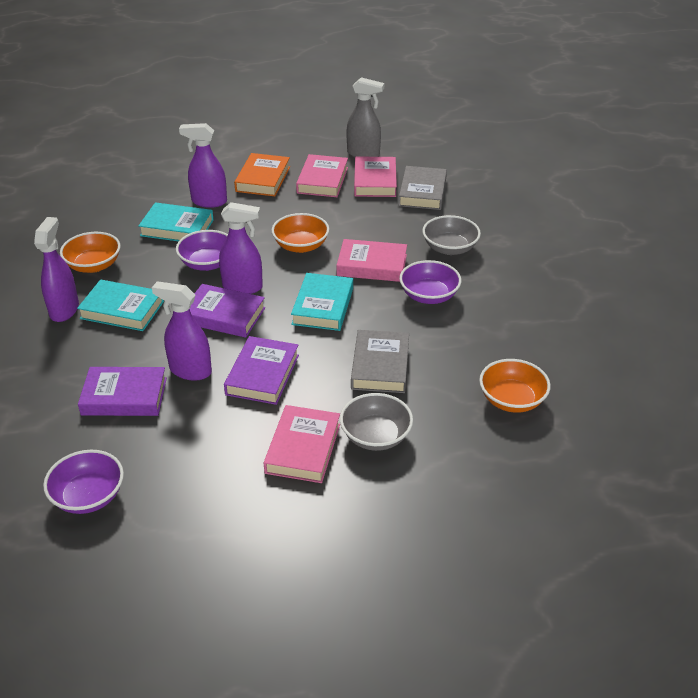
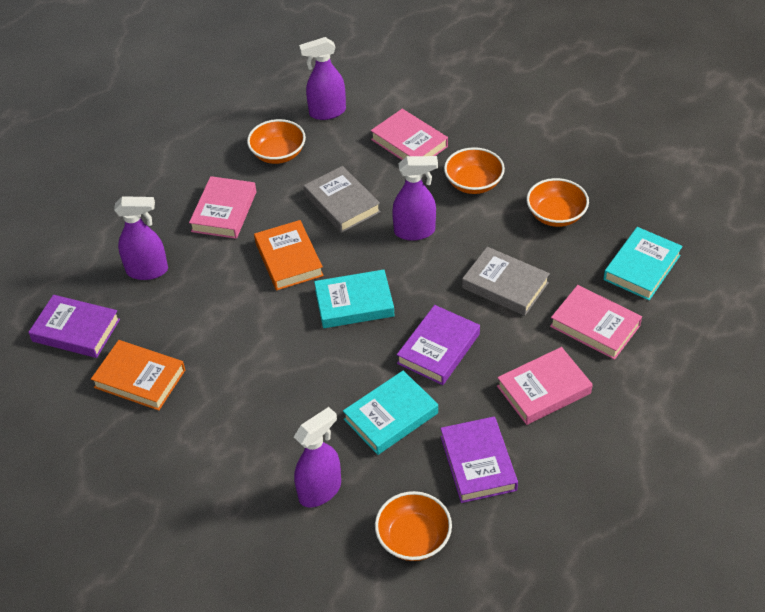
grey bowl: 2 -> 0
grey spray bottle: 1 -> 0
orange book: 1 -> 2
orange bowl: 3 -> 4
purple bowl: 3 -> 0

